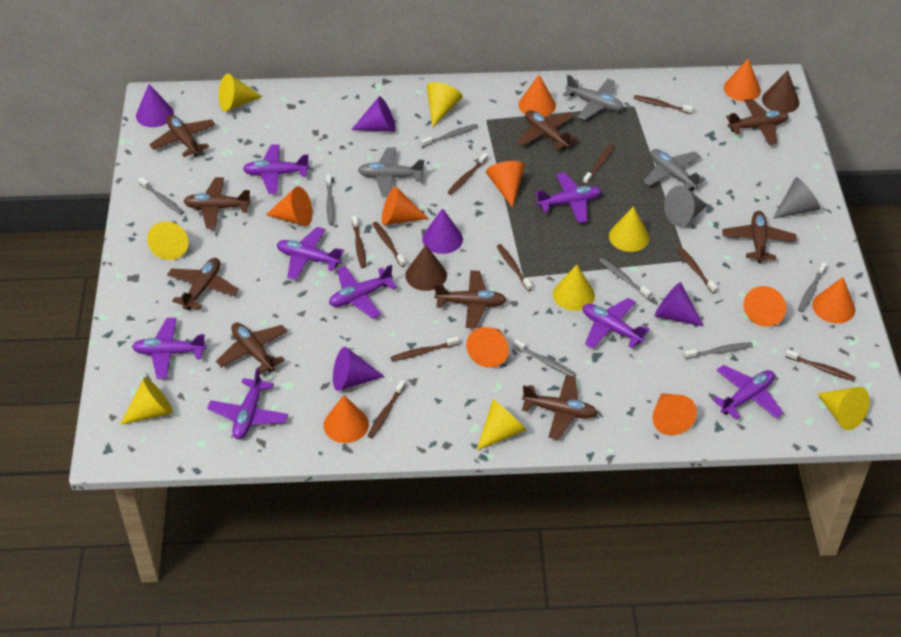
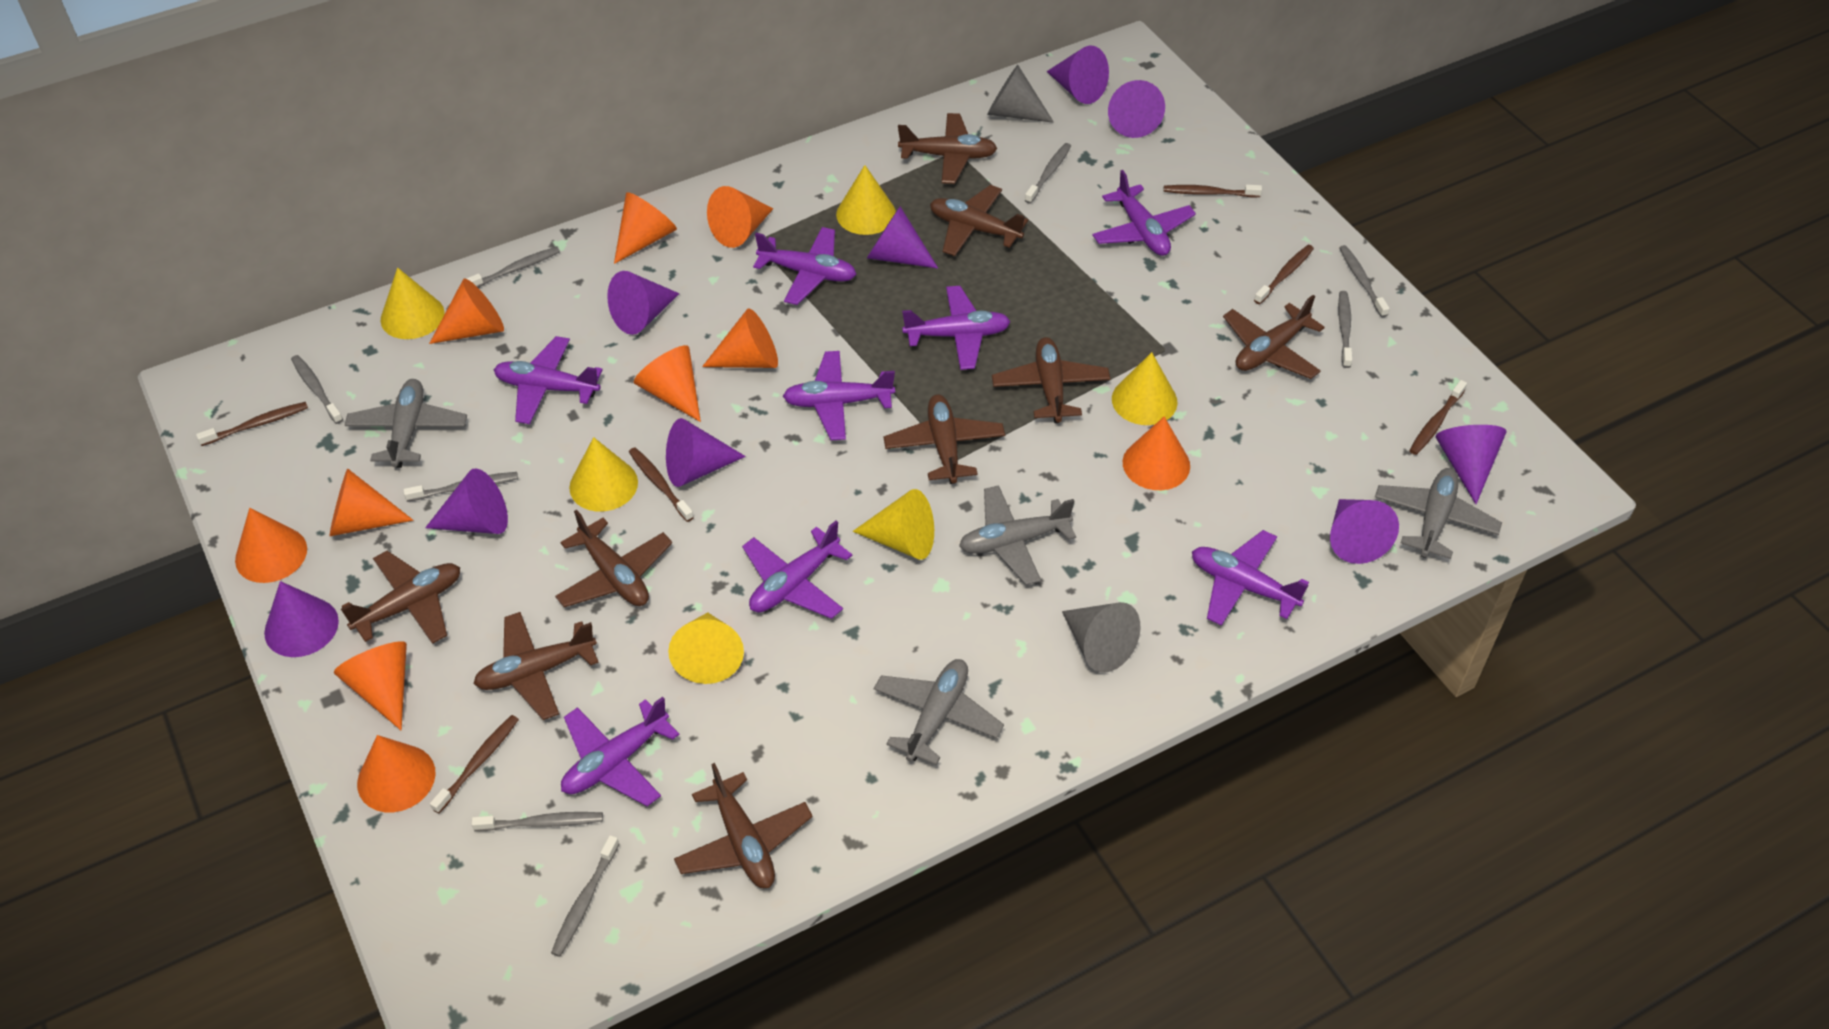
brown cone: 2 -> 0
brown toothbrush: 10 -> 6
grey plane: 3 -> 4
grey toothbrush: 7 -> 8
purple cone: 5 -> 9
yellow cone: 8 -> 6

